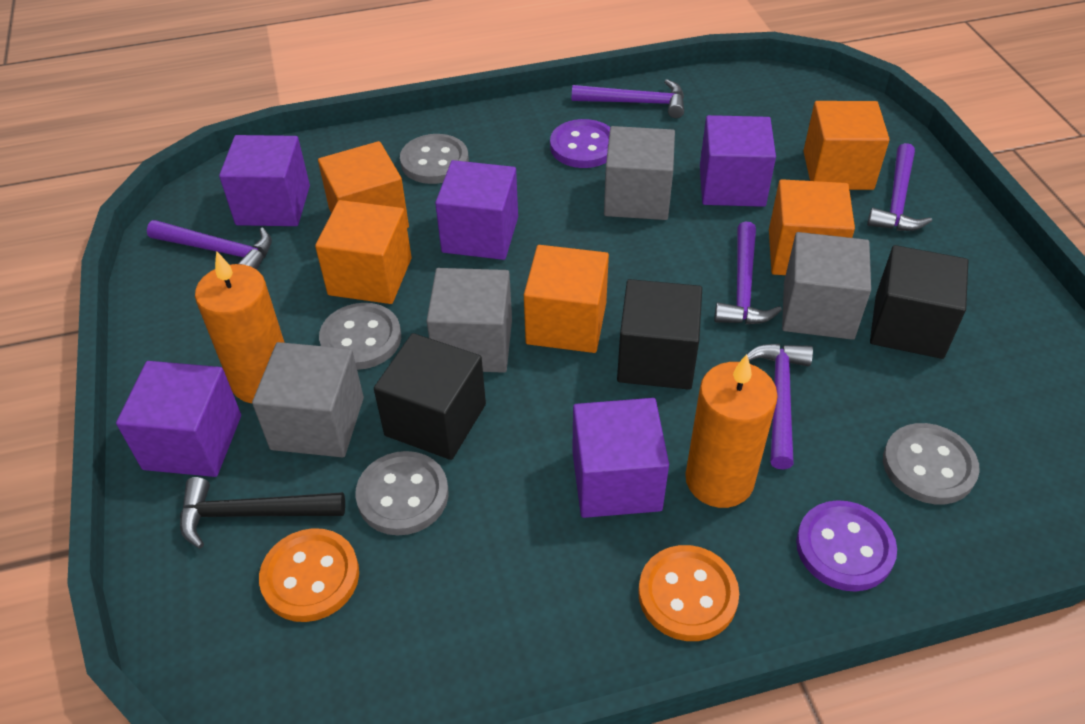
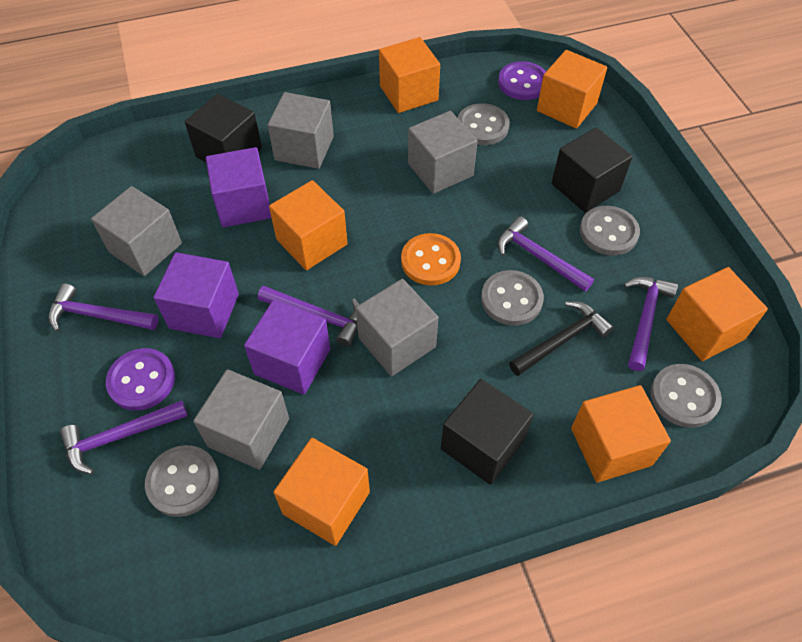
grey button: 4 -> 5
grey cube: 4 -> 5
orange button: 2 -> 1
orange candle: 2 -> 0
orange cube: 5 -> 6
purple cube: 5 -> 3

